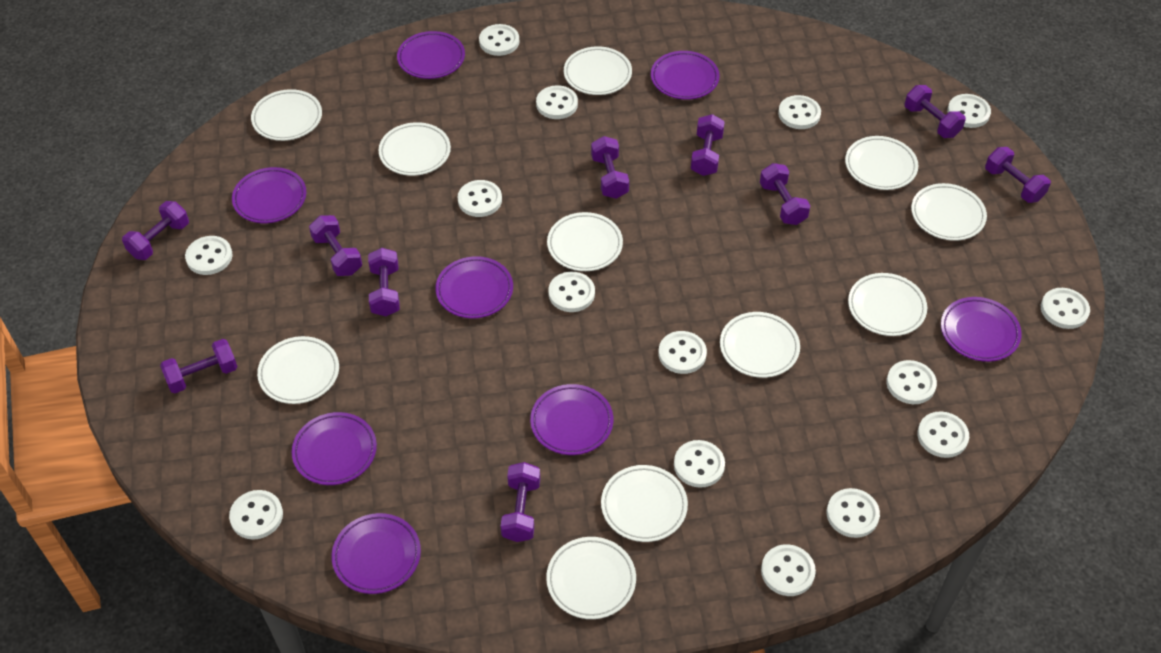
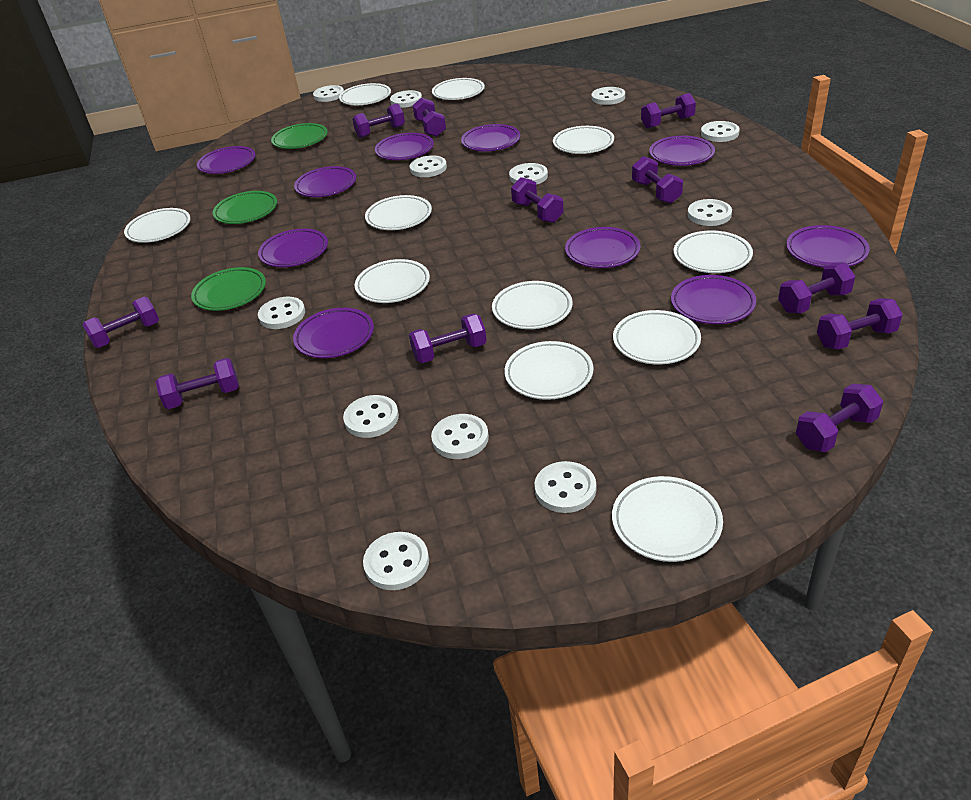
green plate: 0 -> 3
purple dumbbell: 10 -> 11
purple plate: 8 -> 10
white button: 15 -> 12

